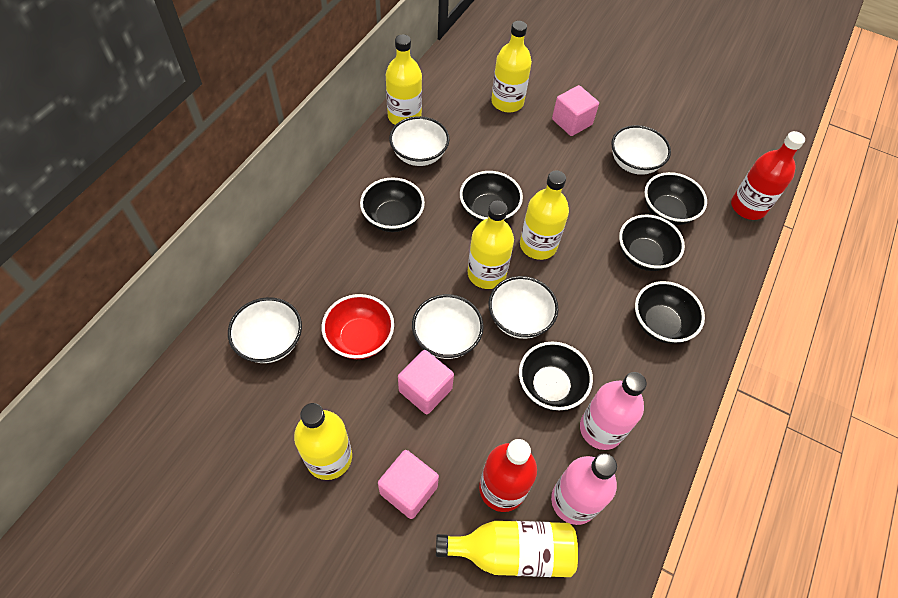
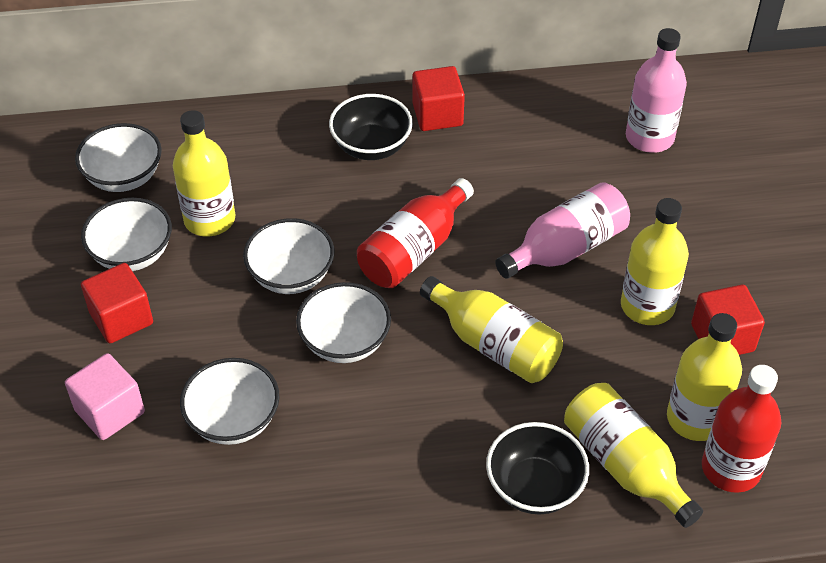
black bowl: 6 -> 2
pink cube: 3 -> 1
red bowl: 1 -> 0
red cube: 0 -> 3
yellow bottle: 6 -> 5

